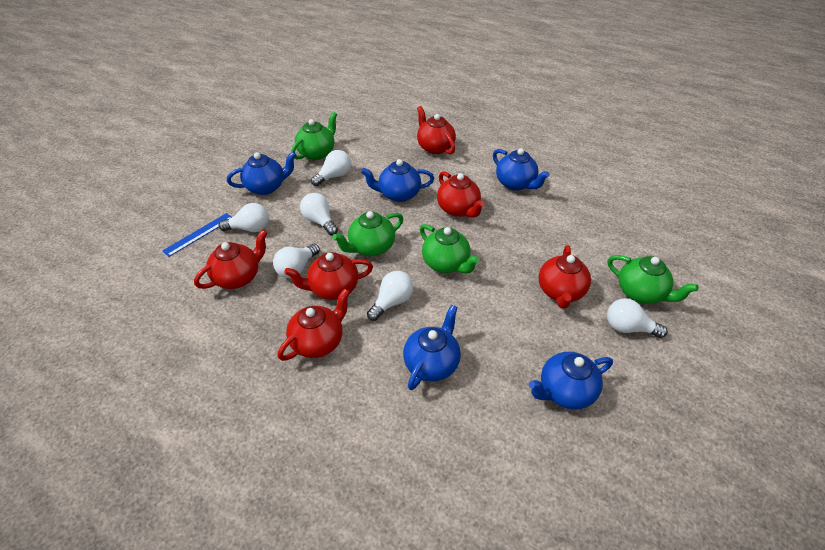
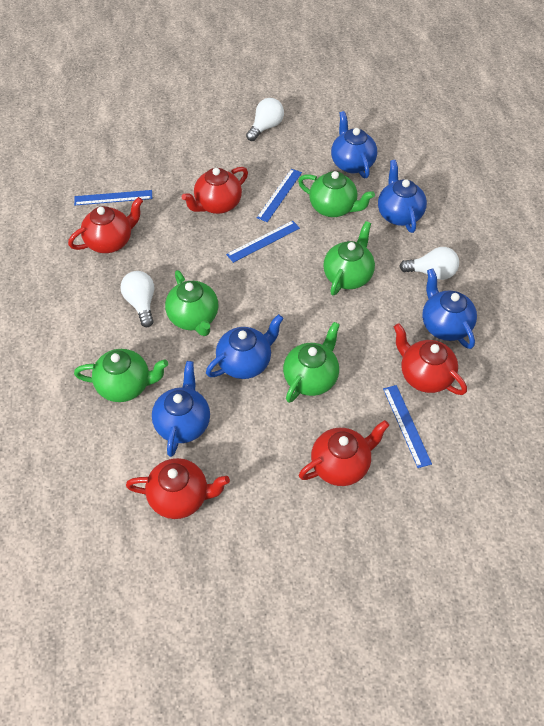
blue ruler: 1 -> 4
green teapot: 4 -> 5
red teapot: 6 -> 5
white light bulb: 6 -> 3

